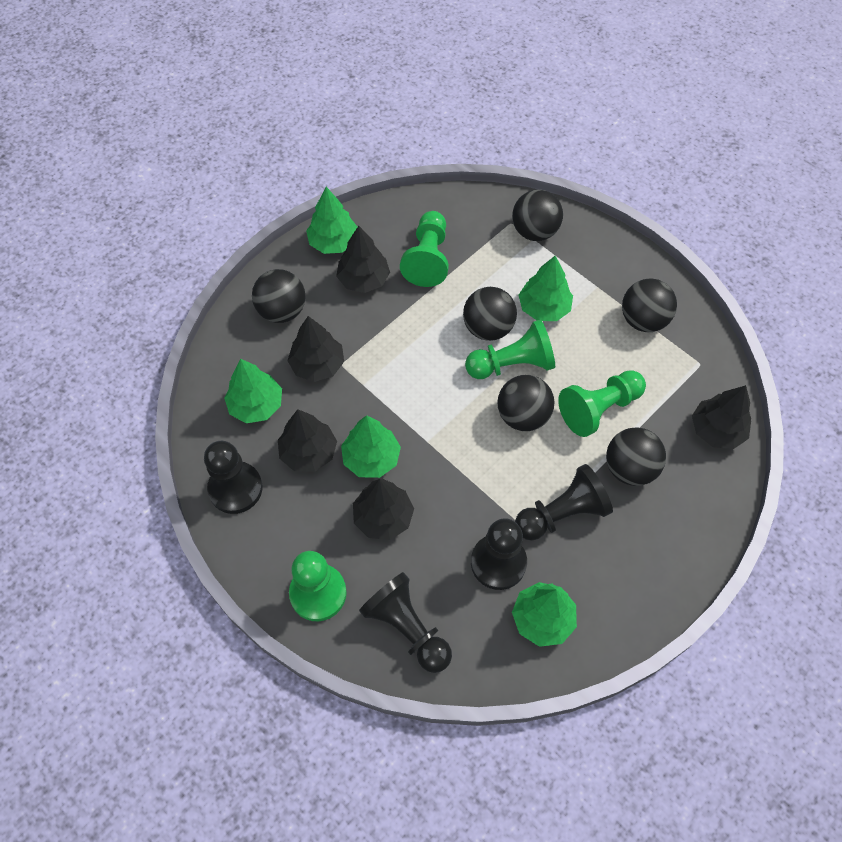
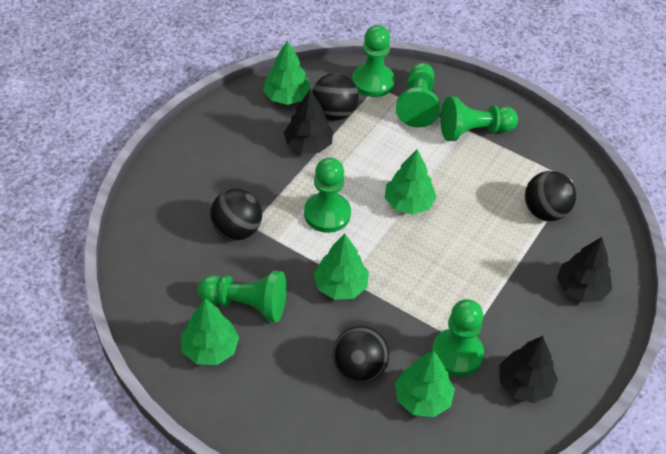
black ball: 6 -> 4
black pawn: 4 -> 0
black tree: 5 -> 3
green pawn: 4 -> 6

